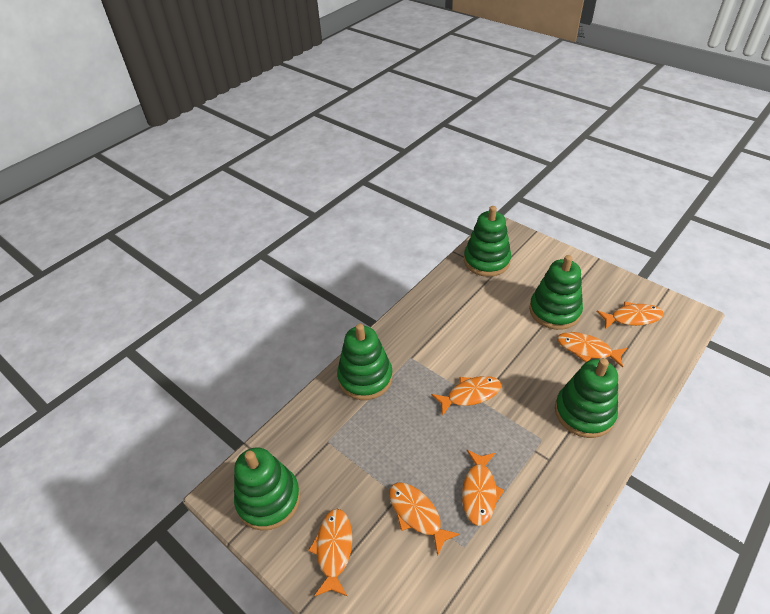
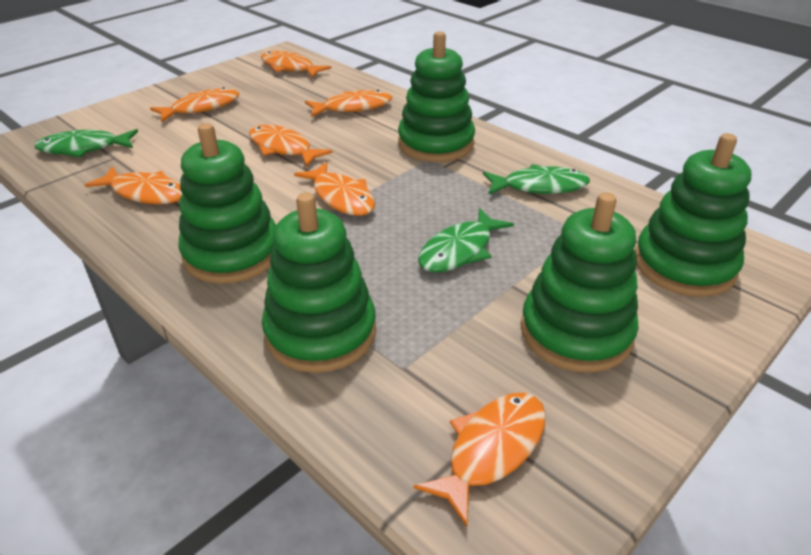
green fish: 0 -> 3
orange fish: 6 -> 7

